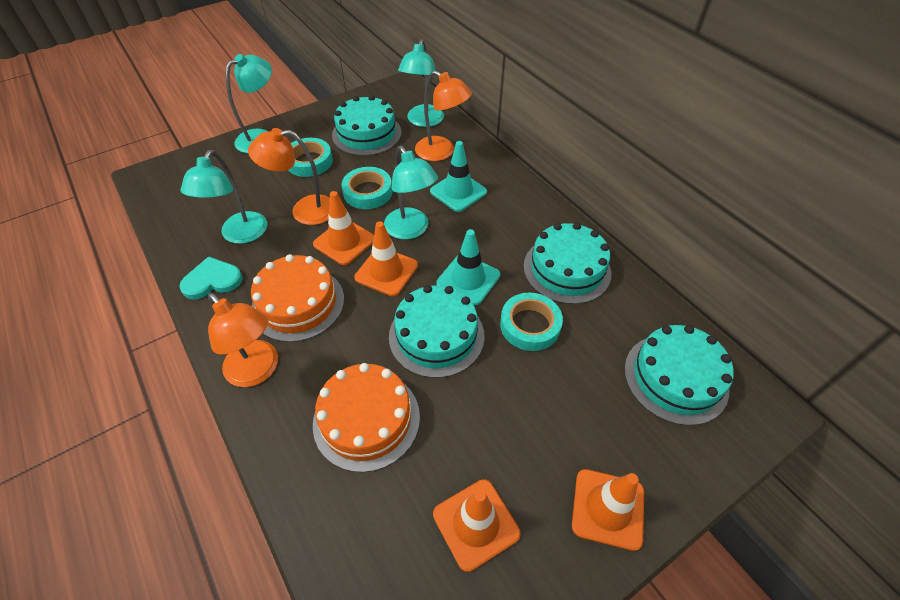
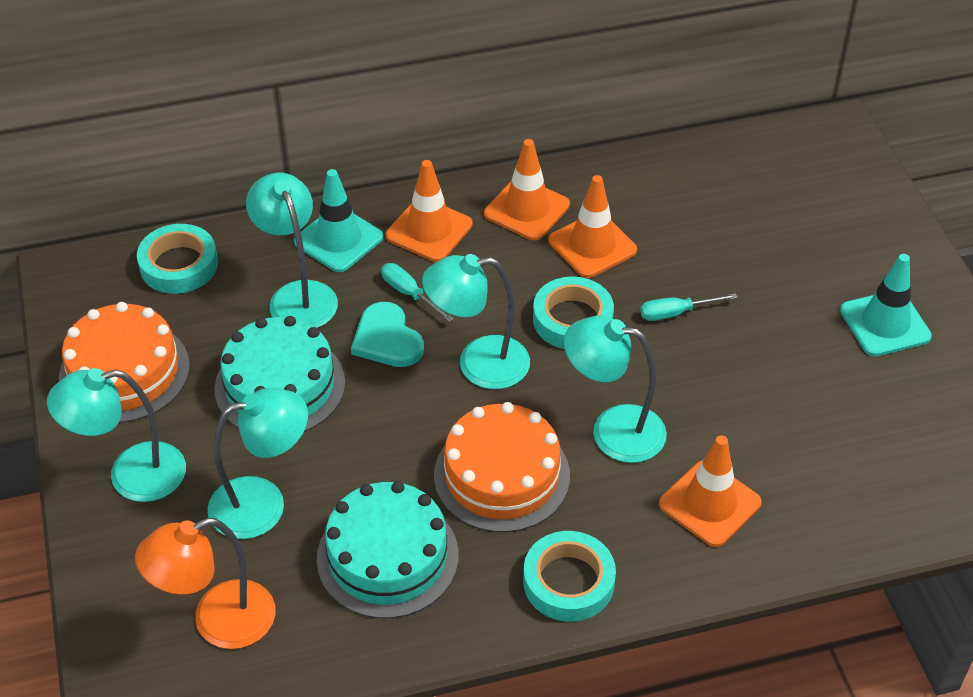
orange lamp: 3 -> 1
turquoise cake: 4 -> 2
turquoise lamp: 4 -> 5
turquoise screwdriver: 0 -> 2

